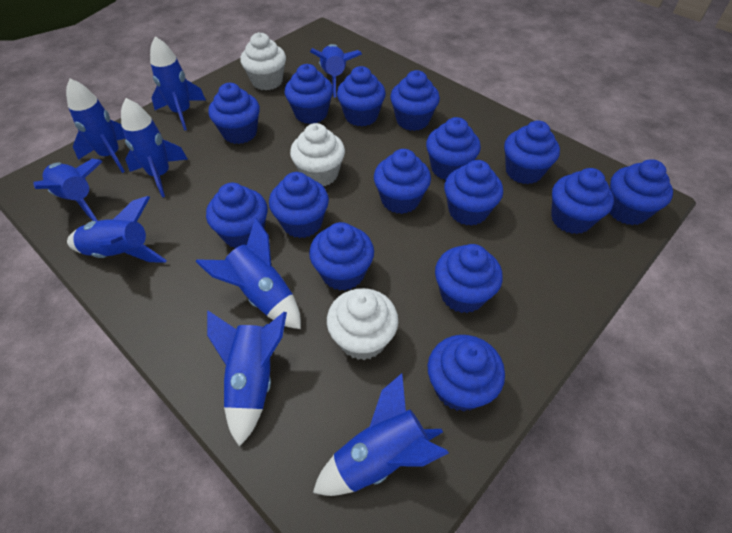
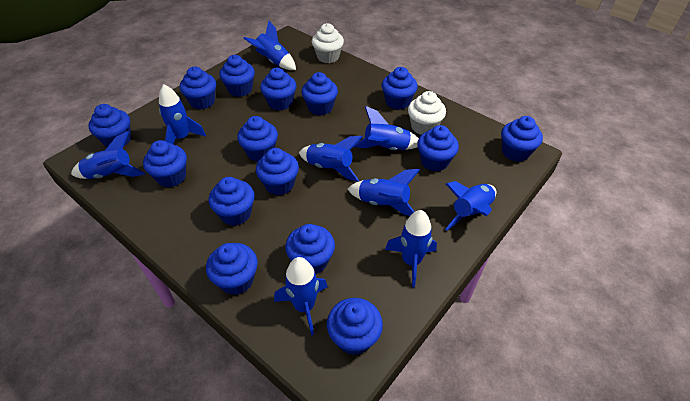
white cupcake: 3 -> 2

